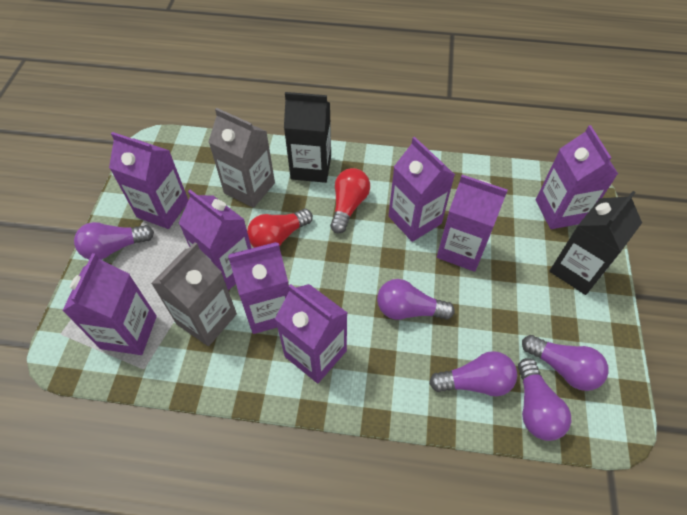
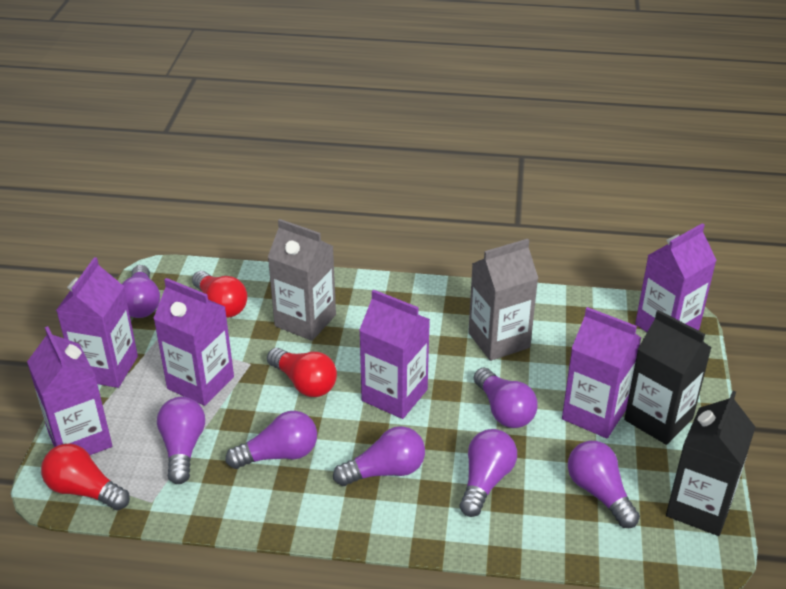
purple carton: 8 -> 6
purple light bulb: 5 -> 7
red light bulb: 2 -> 3

